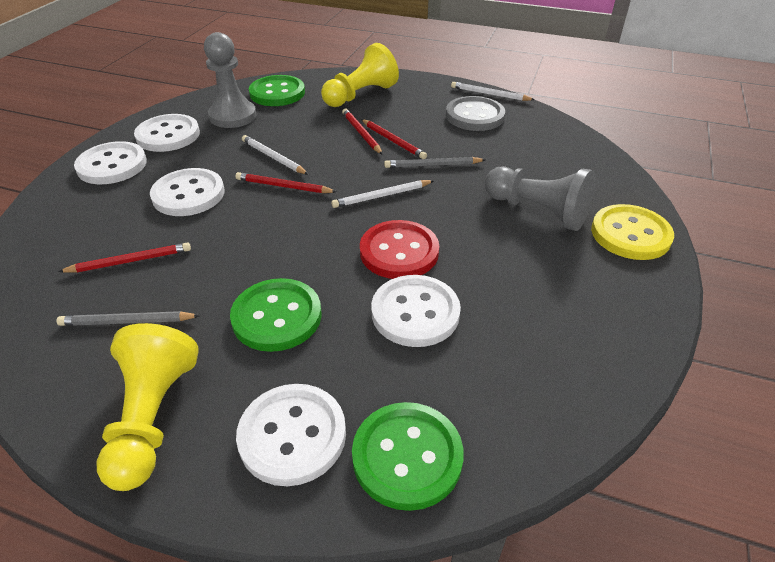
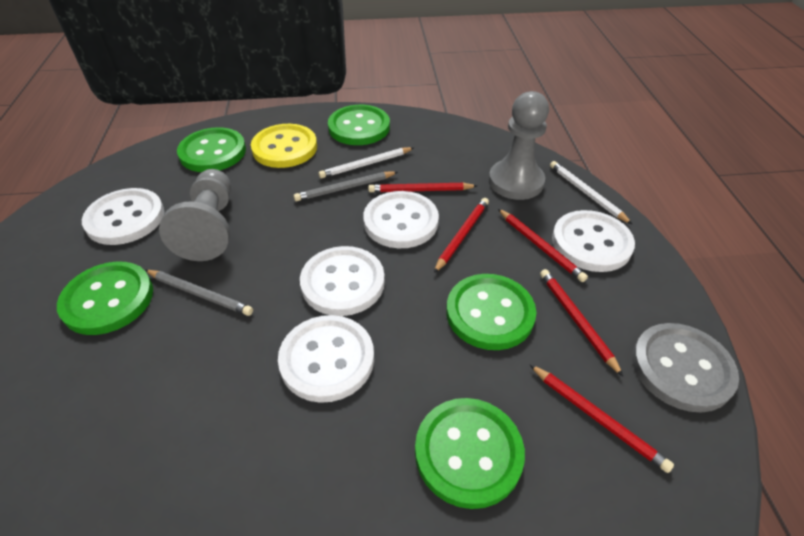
green button: 3 -> 5
red button: 1 -> 0
red pencil: 4 -> 5
white pencil: 3 -> 2
yellow pawn: 2 -> 0

